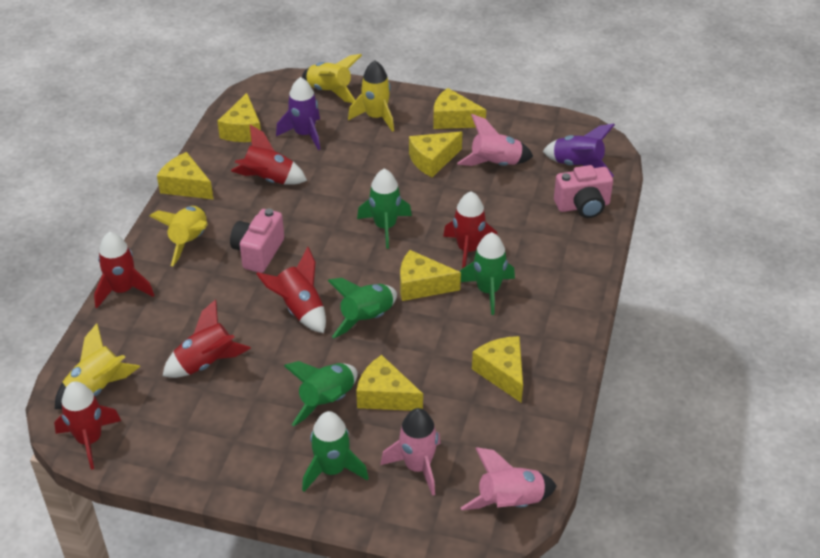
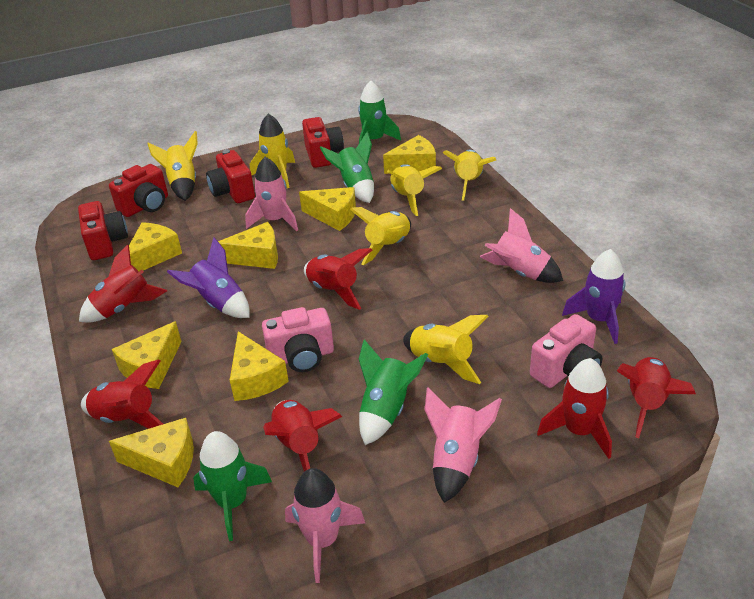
green rocket: 5 -> 4
pink rocket: 3 -> 4
red camera: 0 -> 4
yellow rocket: 4 -> 6

